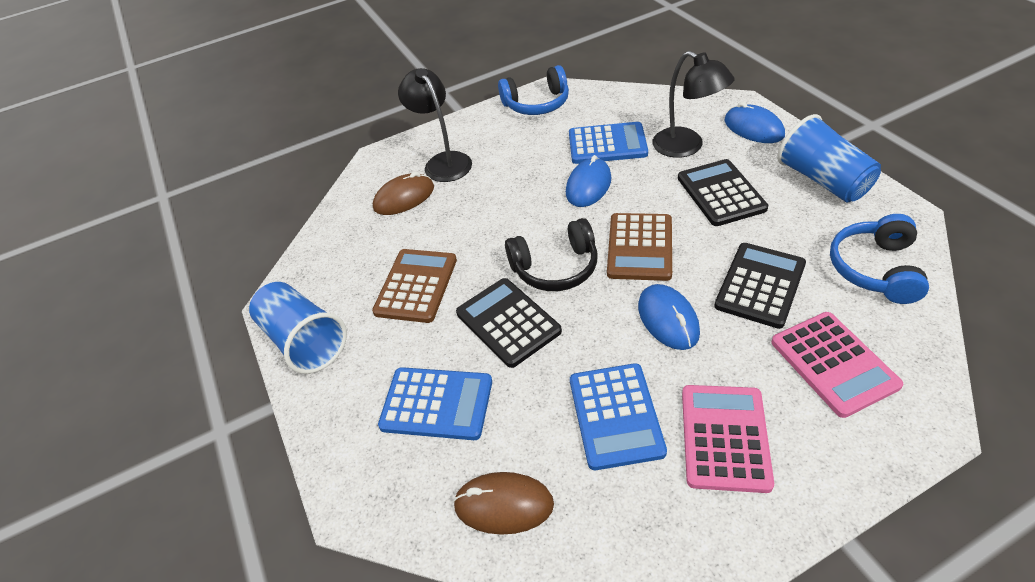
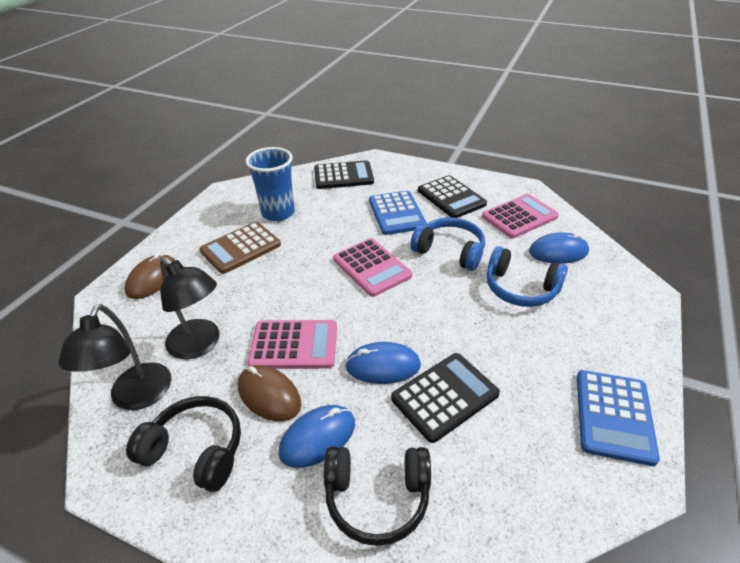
black headphones: 1 -> 2
blue calculator: 3 -> 2
blue cup: 2 -> 1
brown calculator: 2 -> 1
pink calculator: 2 -> 3

